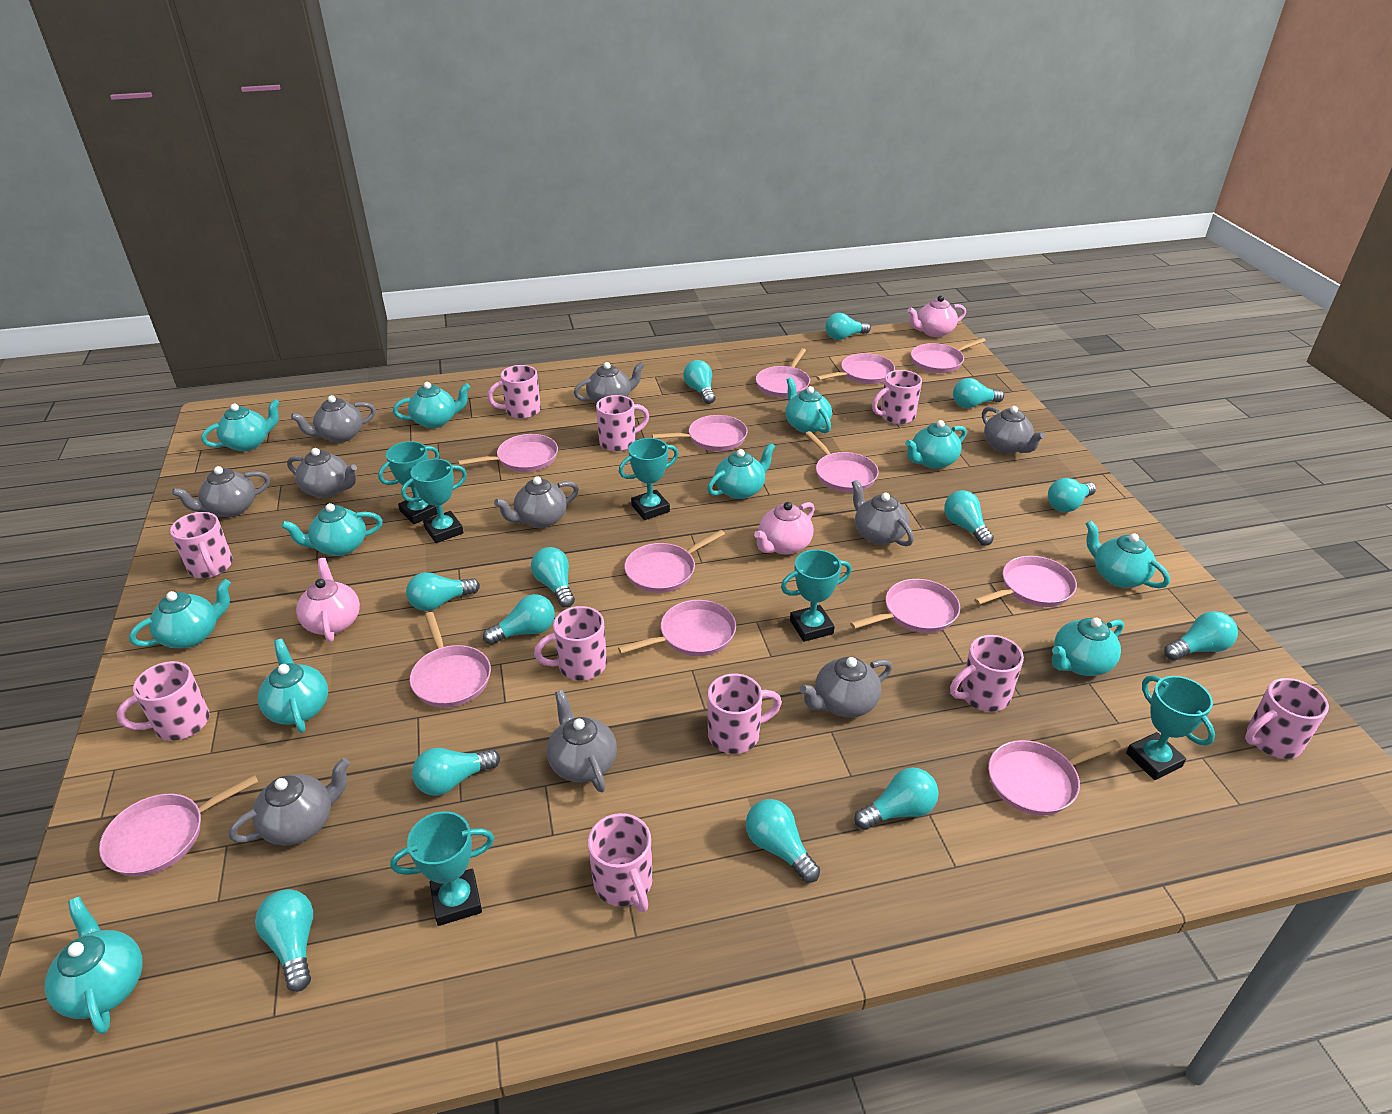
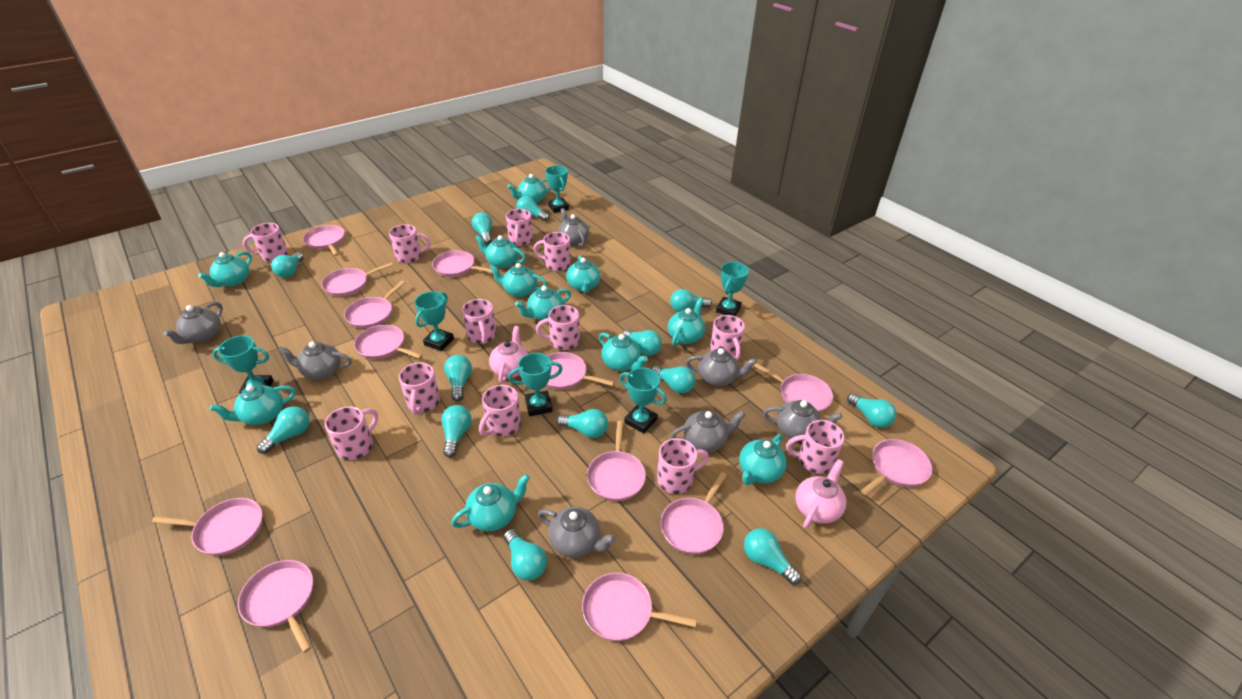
grey teapot: 10 -> 7
pink mug: 10 -> 12
pink teapot: 3 -> 2

